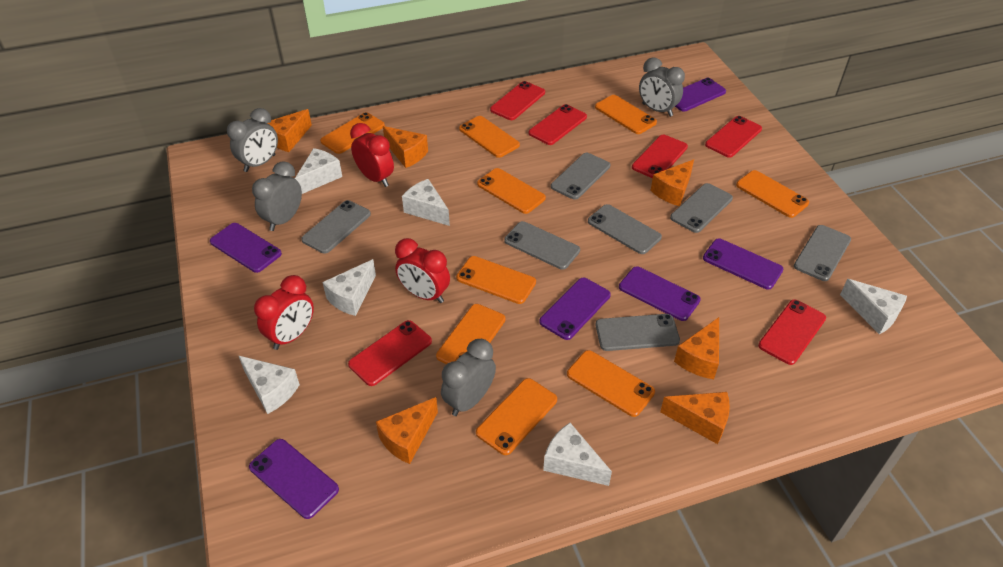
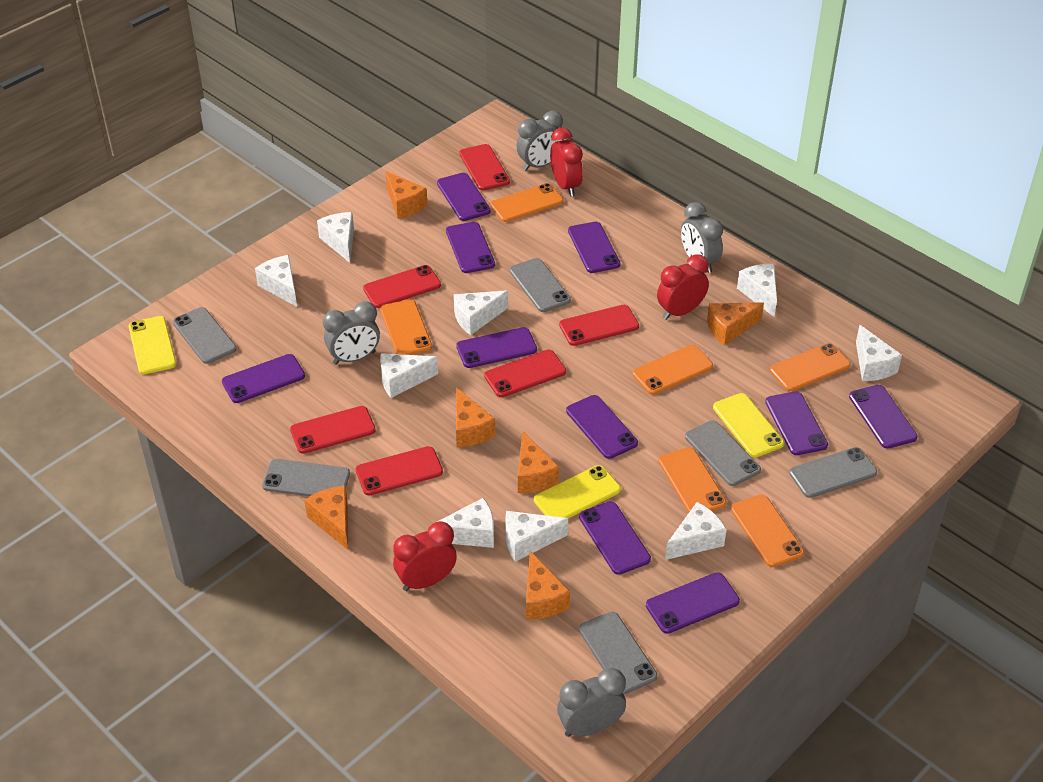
grey phone: 7 -> 6
orange phone: 9 -> 6
purple phone: 6 -> 10
white cheese: 6 -> 9
yellow phone: 0 -> 3

